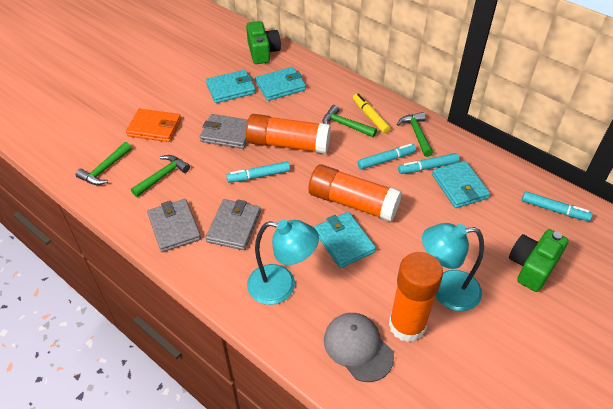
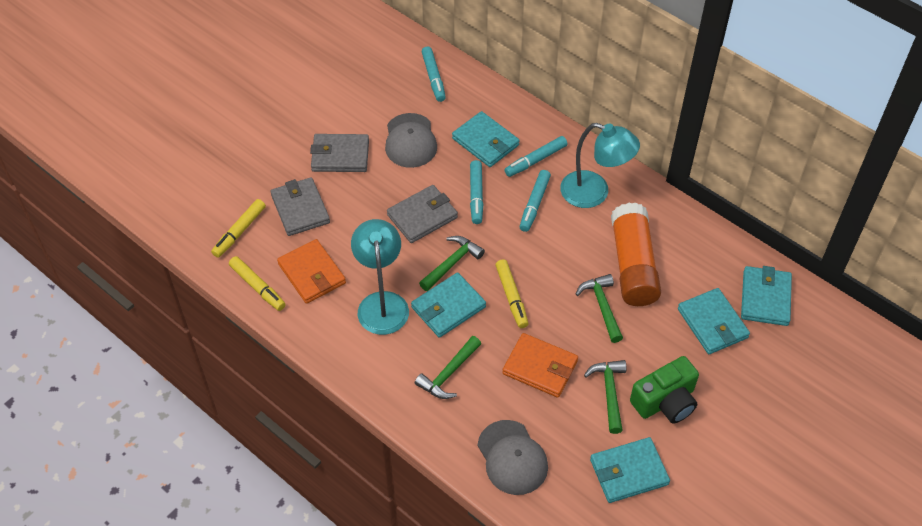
green camera: 2 -> 1
grey cap: 1 -> 2
orange glue stick: 3 -> 1
orange wallet: 1 -> 2
turquoise wallet: 4 -> 5
yellow marker: 1 -> 3

